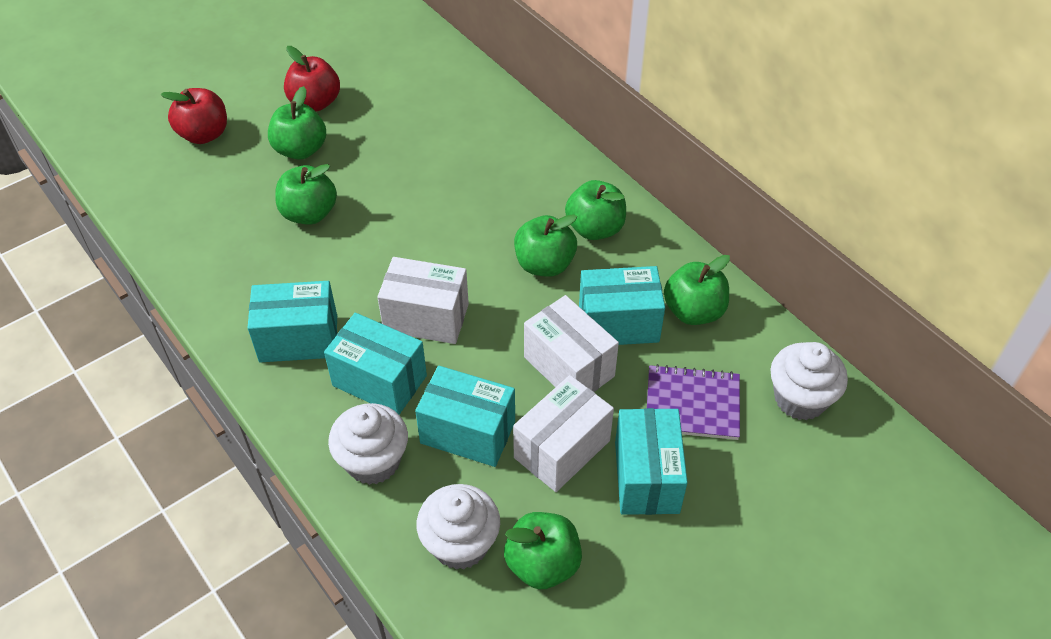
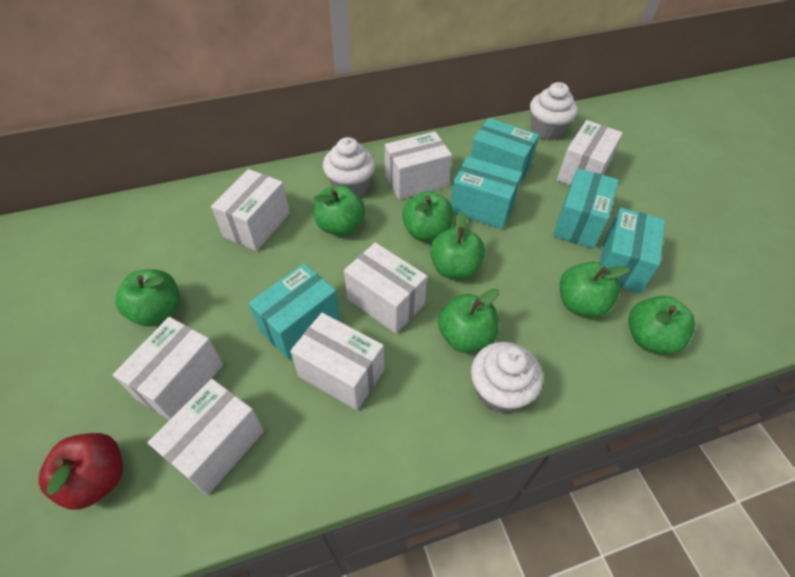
green apple: 6 -> 7
purple notebook: 1 -> 0
red apple: 2 -> 1
white box: 3 -> 7

